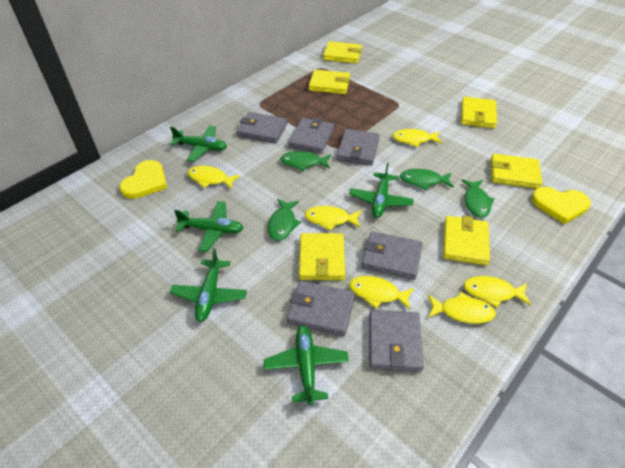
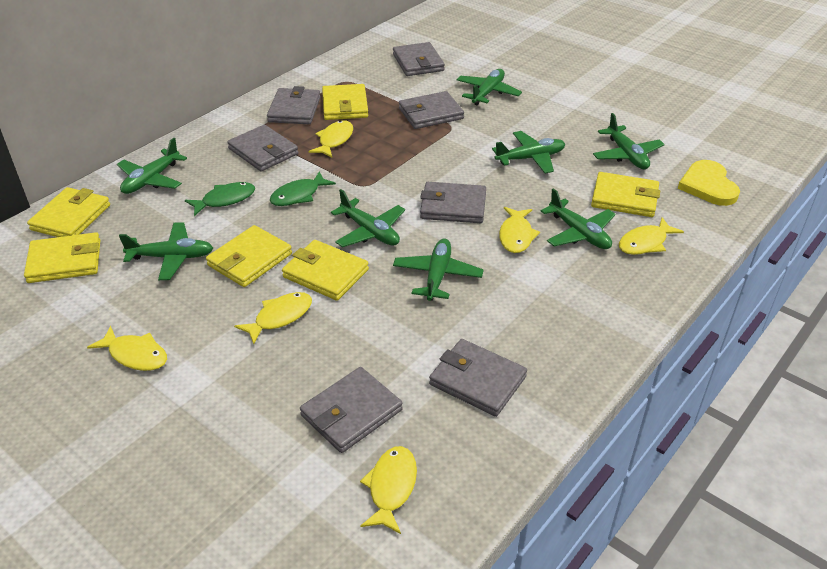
green fish: 4 -> 2
green plane: 5 -> 8
grey wallet: 6 -> 7
yellow heart: 2 -> 1

